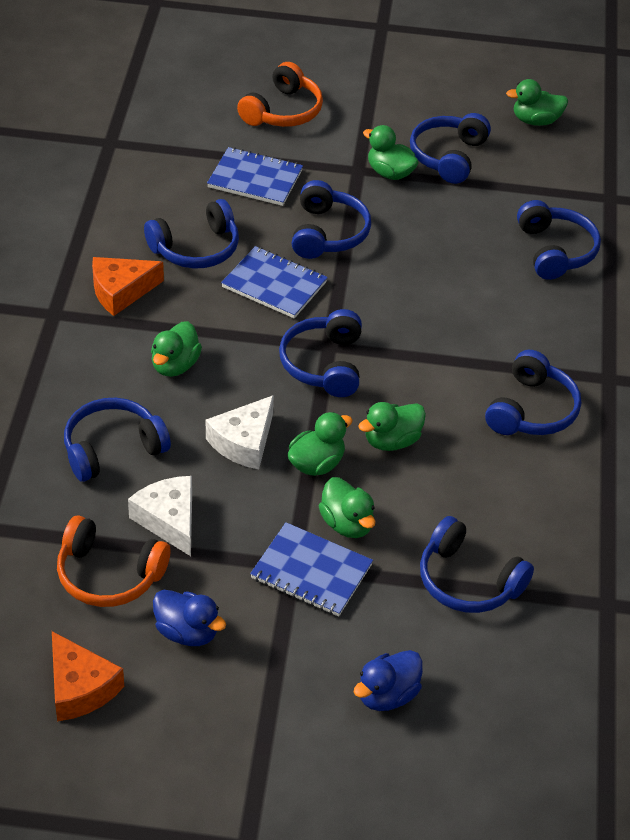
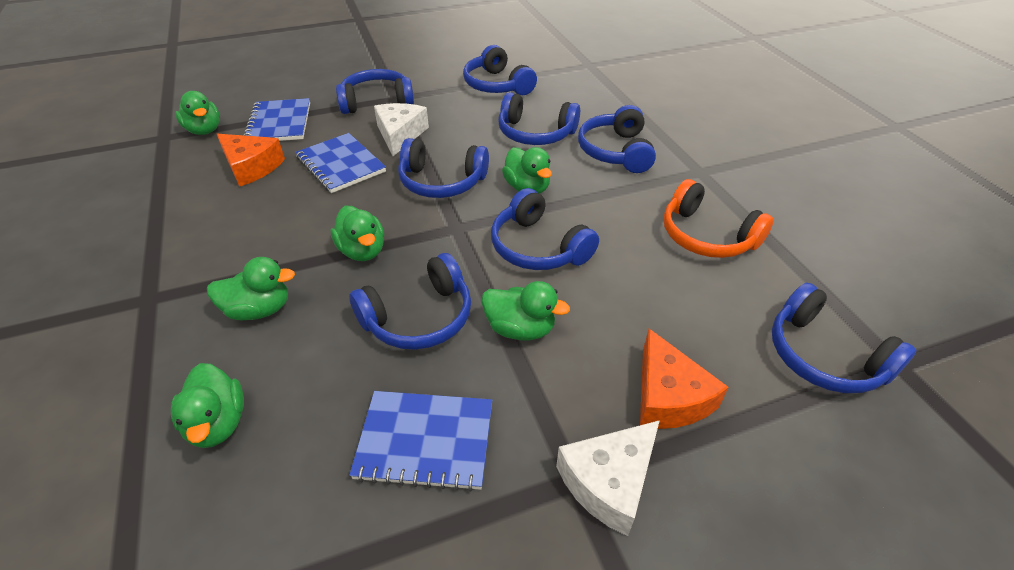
blue duck: 2 -> 0
orange headphones: 2 -> 1

